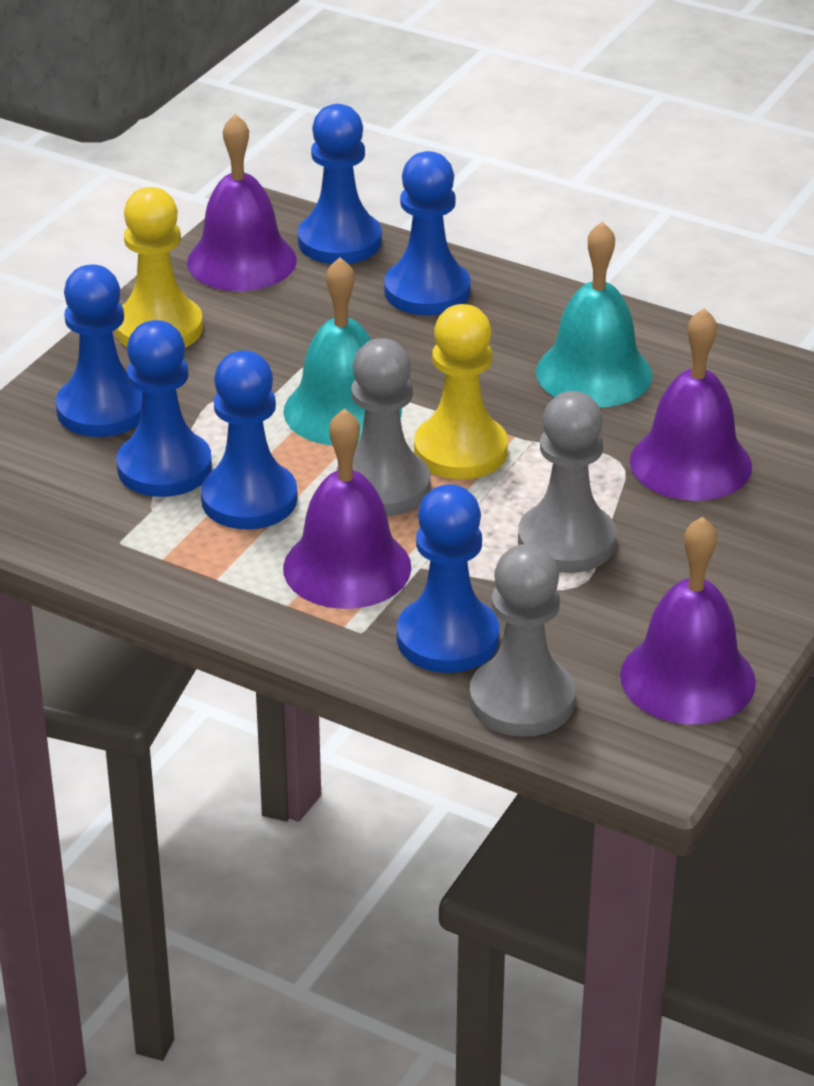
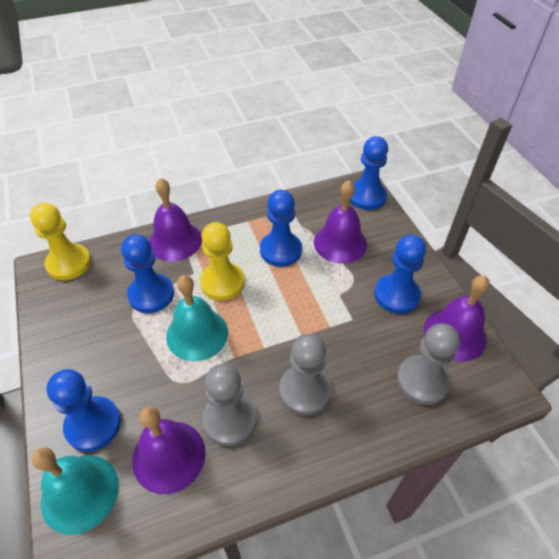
blue pawn: 6 -> 5

